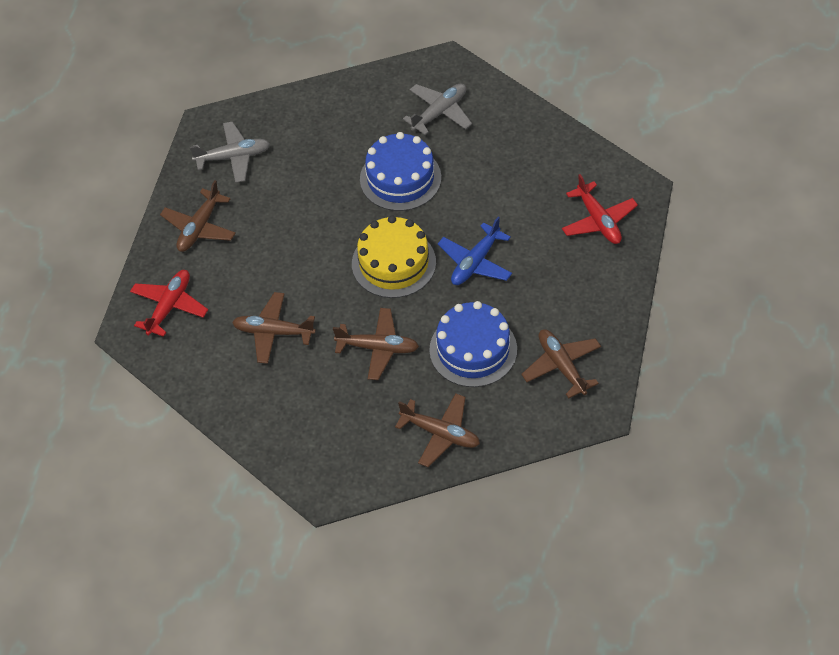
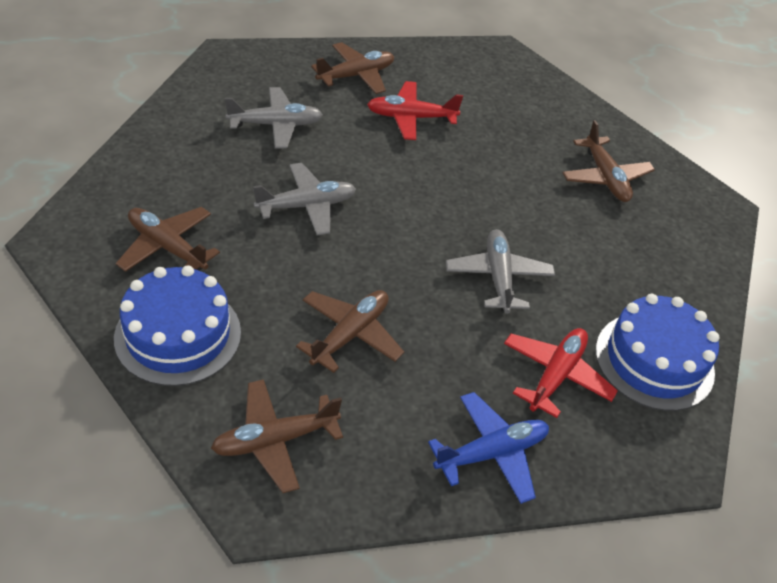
grey plane: 2 -> 3
yellow cake: 1 -> 0

